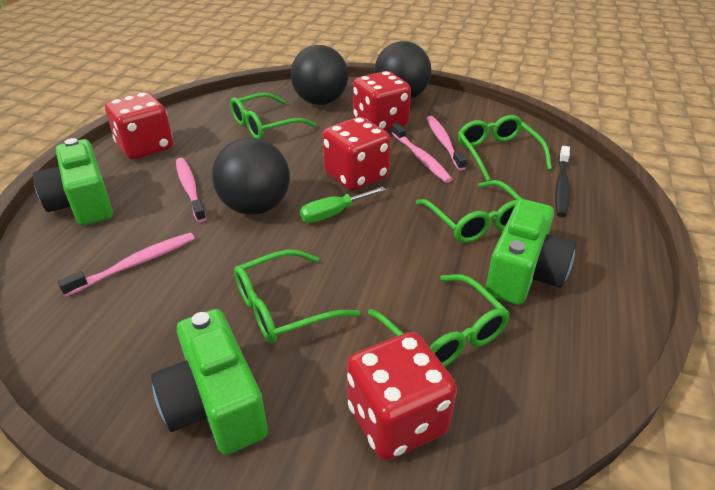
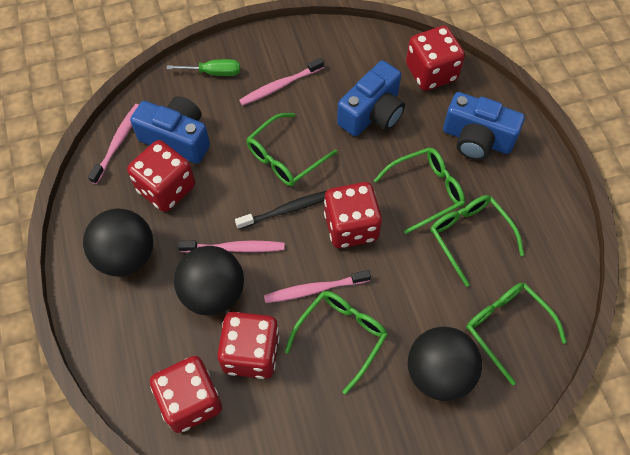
blue camera: 0 -> 3
green camera: 3 -> 0
red dice: 4 -> 5

